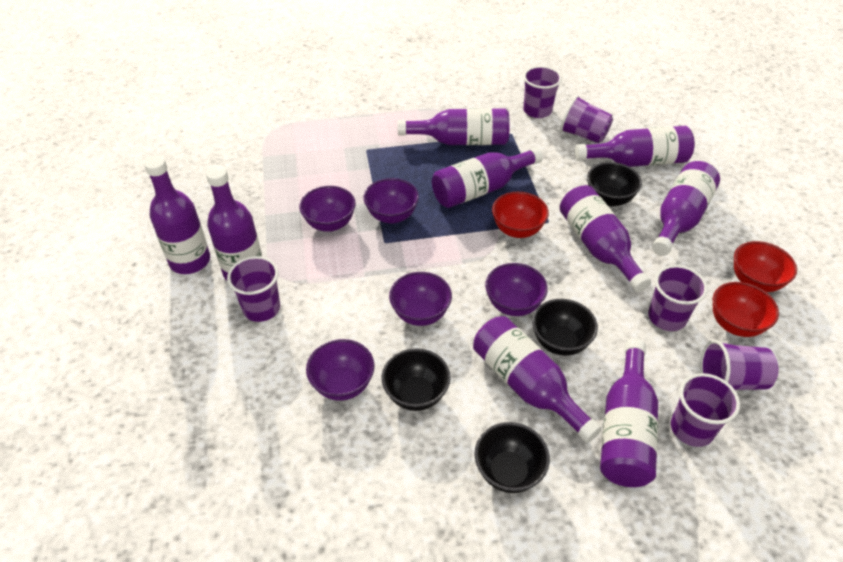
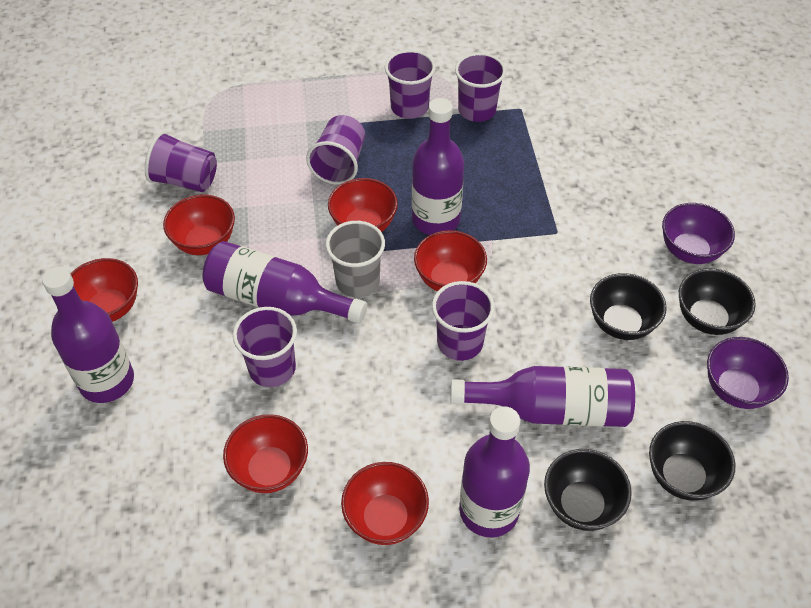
grey cup: 0 -> 1
purple bottle: 9 -> 5
purple bowl: 5 -> 2
red bowl: 3 -> 6

